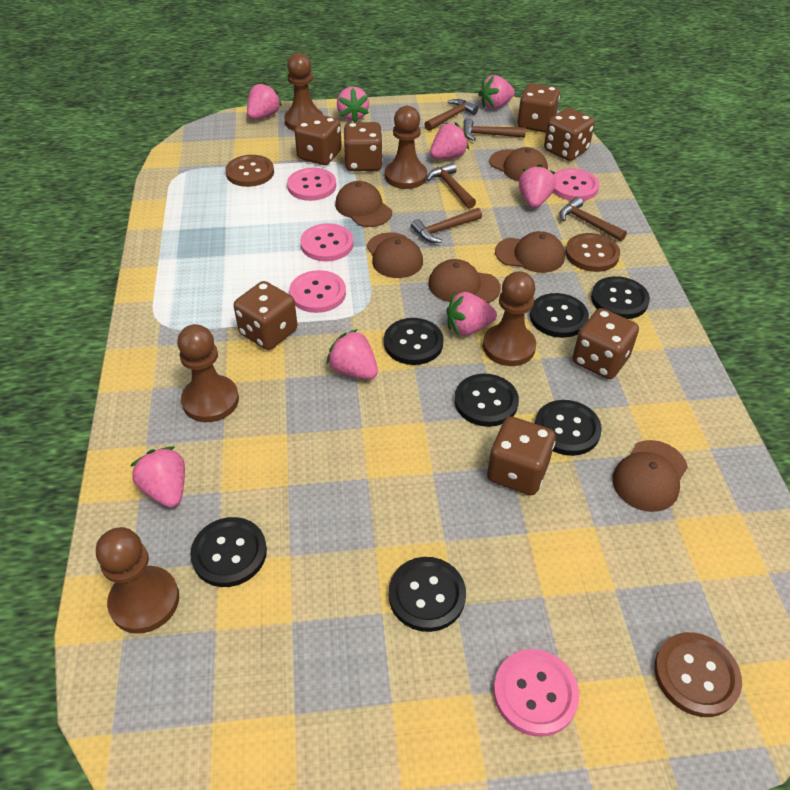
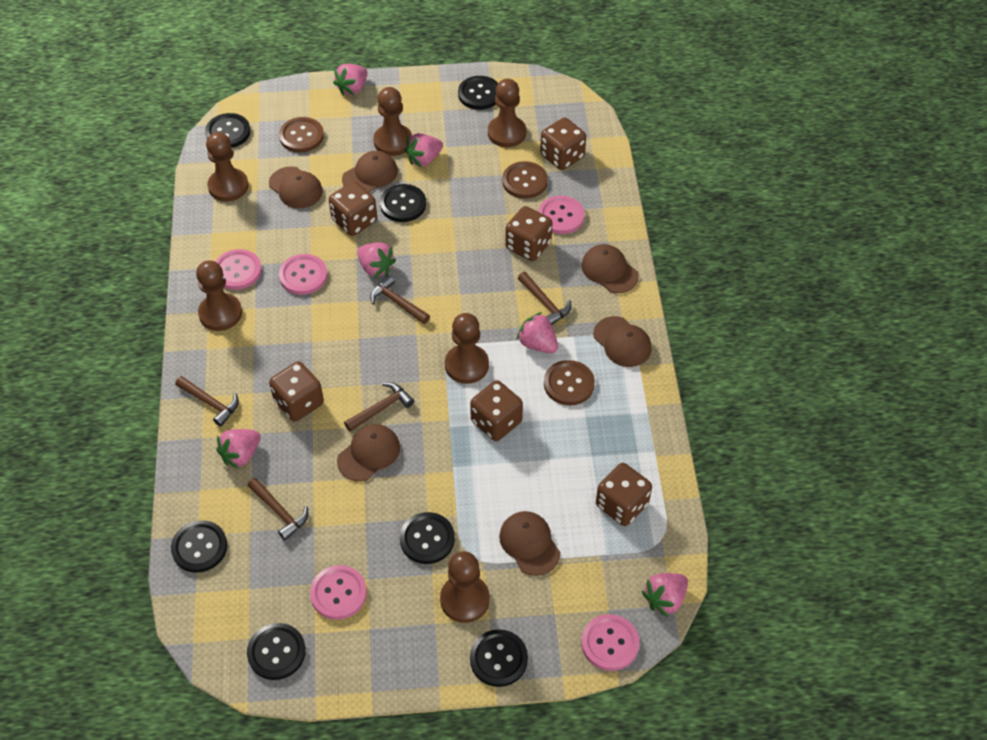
brown dice: 7 -> 6
brown pawn: 5 -> 6
pink strawberry: 8 -> 6

